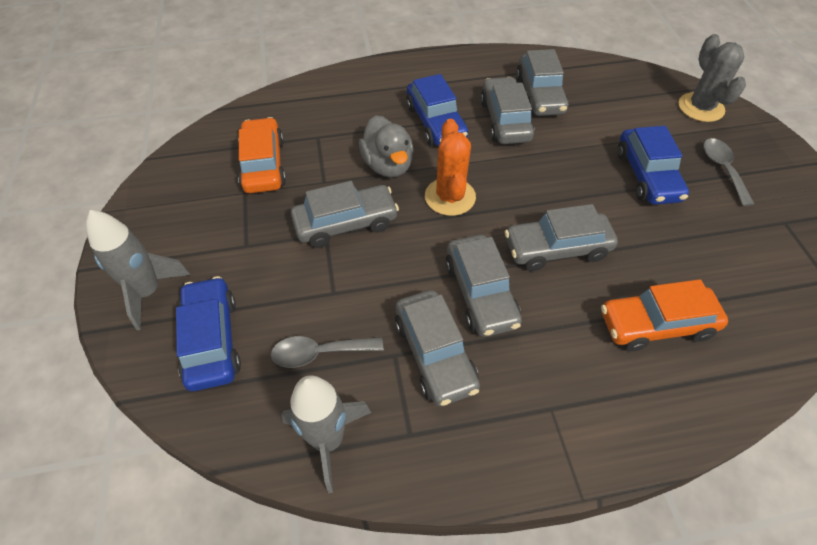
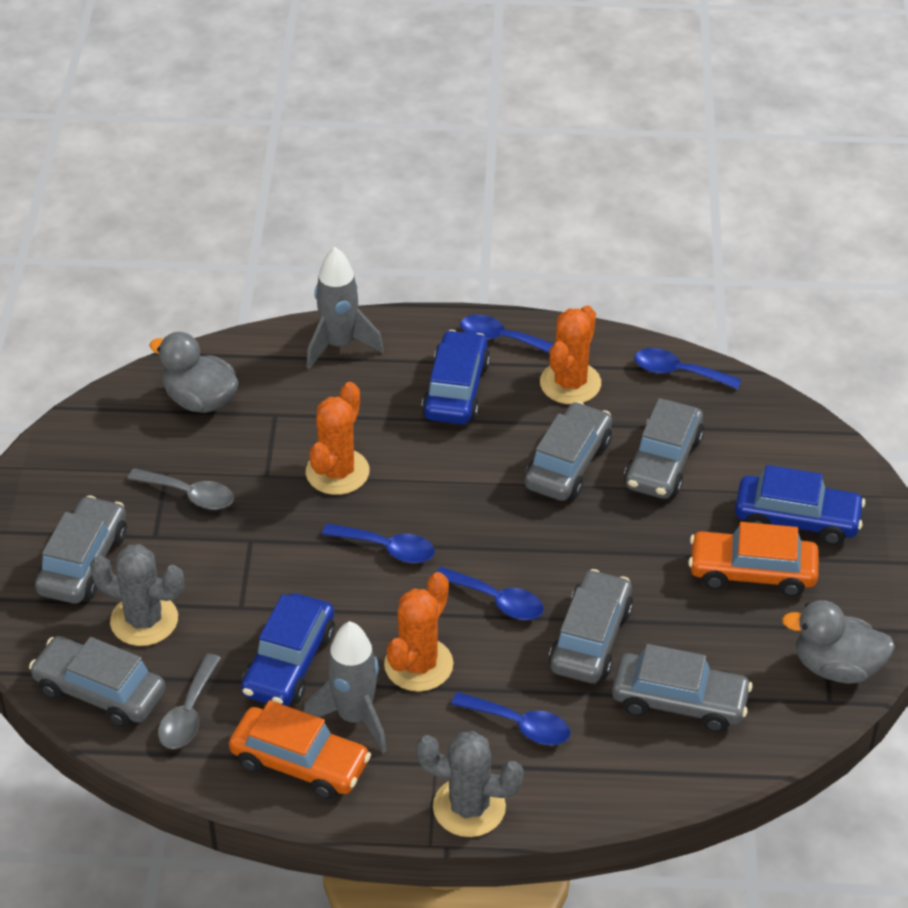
blue spoon: 0 -> 5
grey cactus: 1 -> 2
grey duck: 1 -> 2
orange cactus: 1 -> 3

